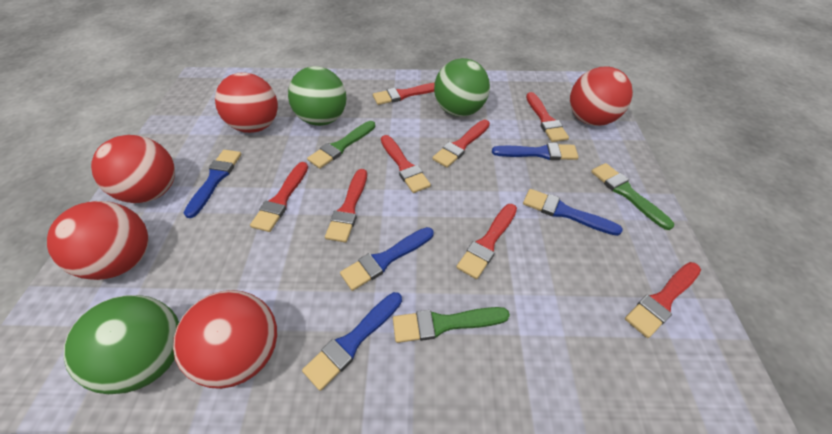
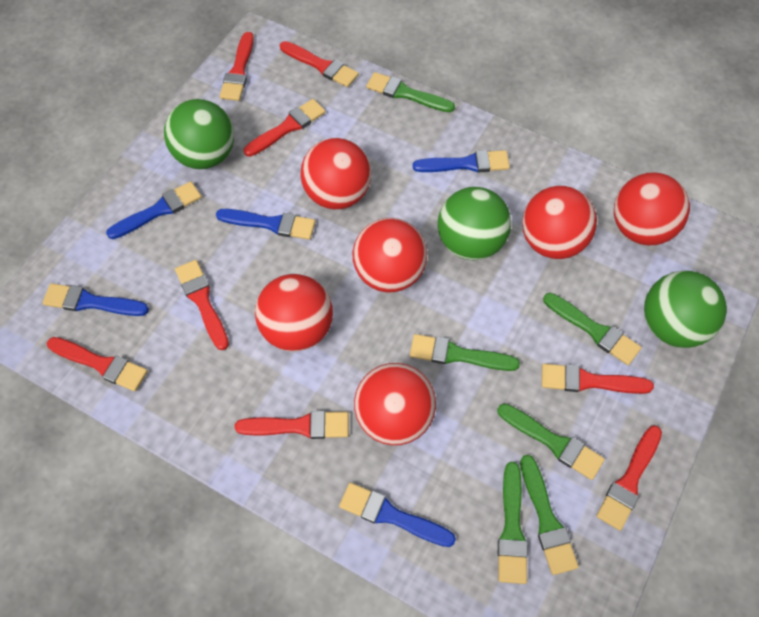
green brush: 3 -> 6
red ball: 5 -> 6

